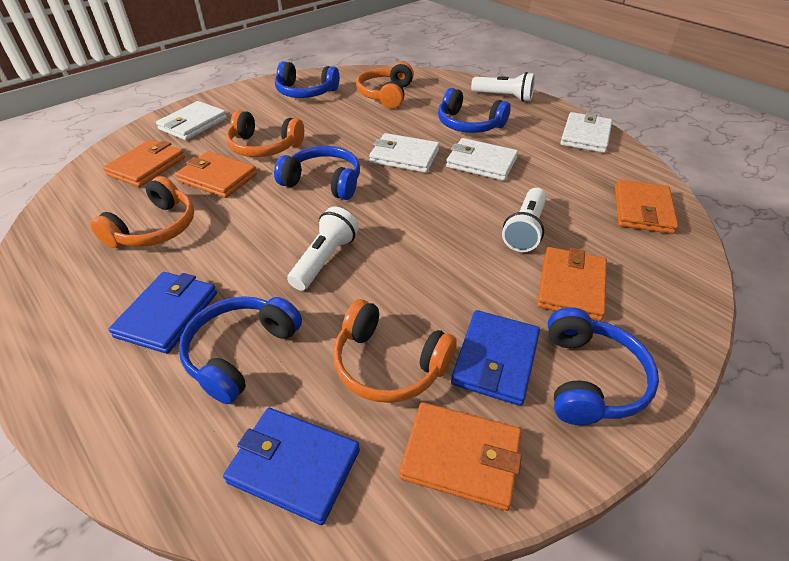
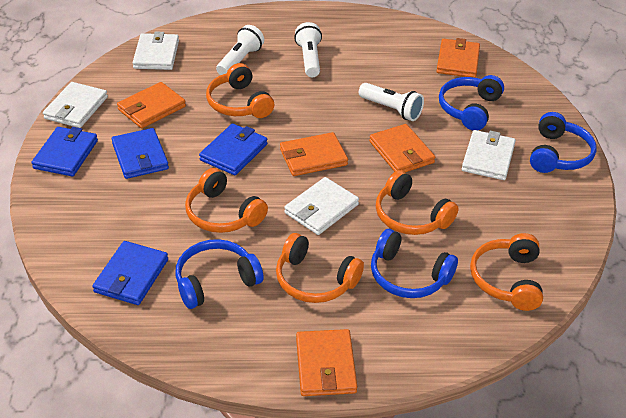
blue headphones: 5 -> 4
blue wallet: 3 -> 4
orange headphones: 4 -> 5

